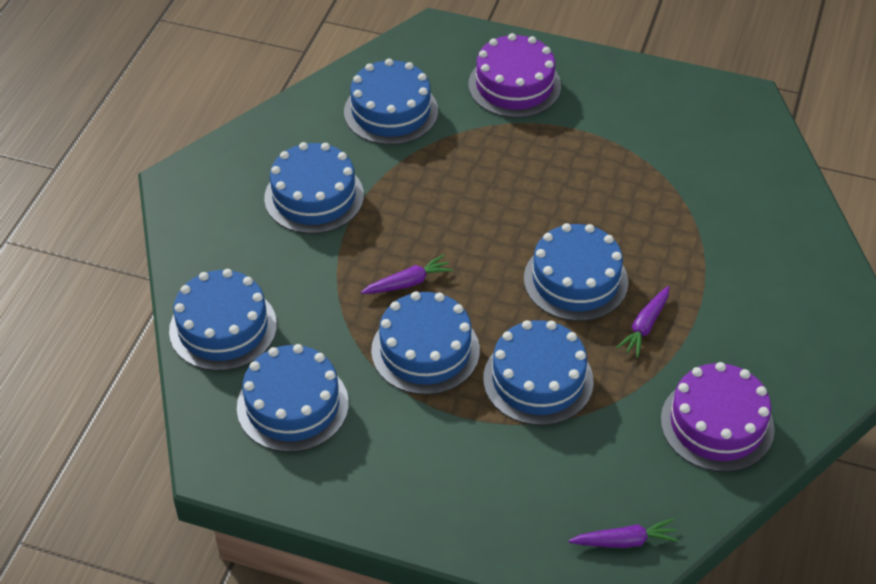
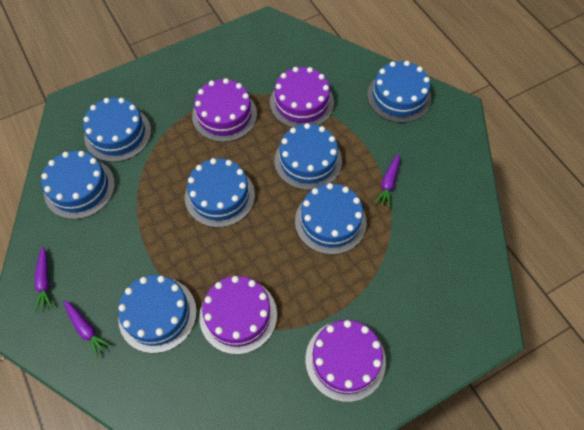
purple cake: 2 -> 4

